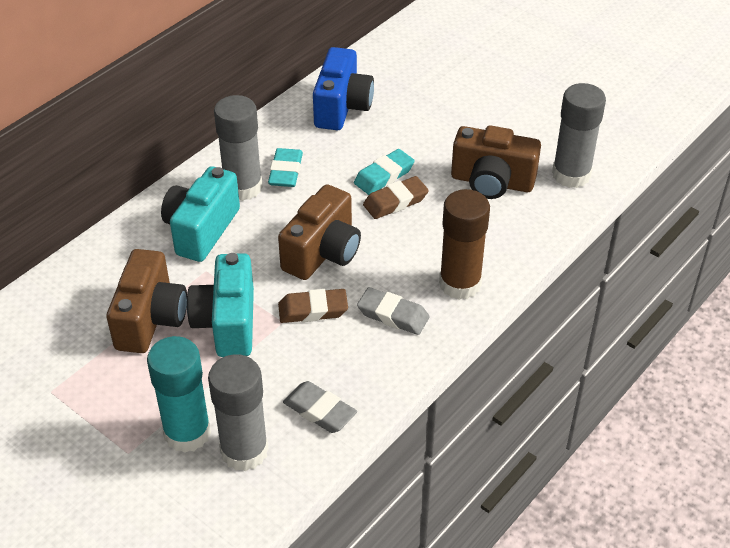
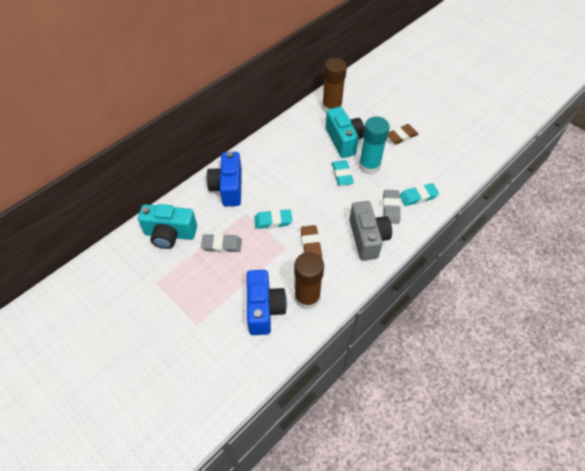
blue camera: 1 -> 2
brown camera: 3 -> 0
brown glue stick: 1 -> 2
grey camera: 0 -> 1
grey glue stick: 3 -> 0
turquoise eraser: 2 -> 3

